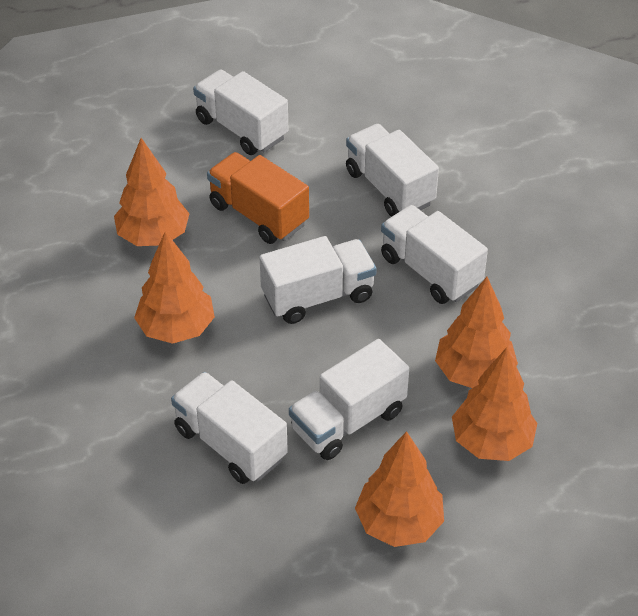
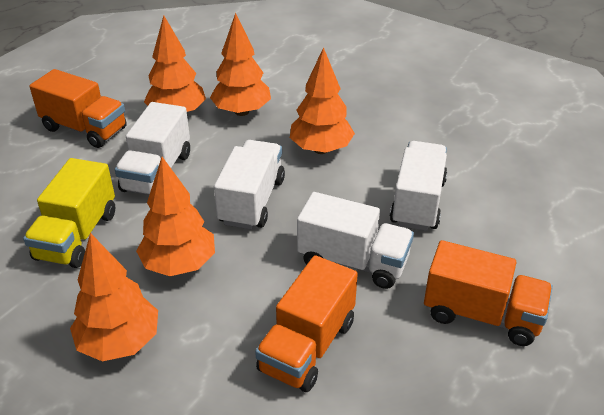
orange truck: 1 -> 3
white truck: 6 -> 4
yellow truck: 0 -> 1

